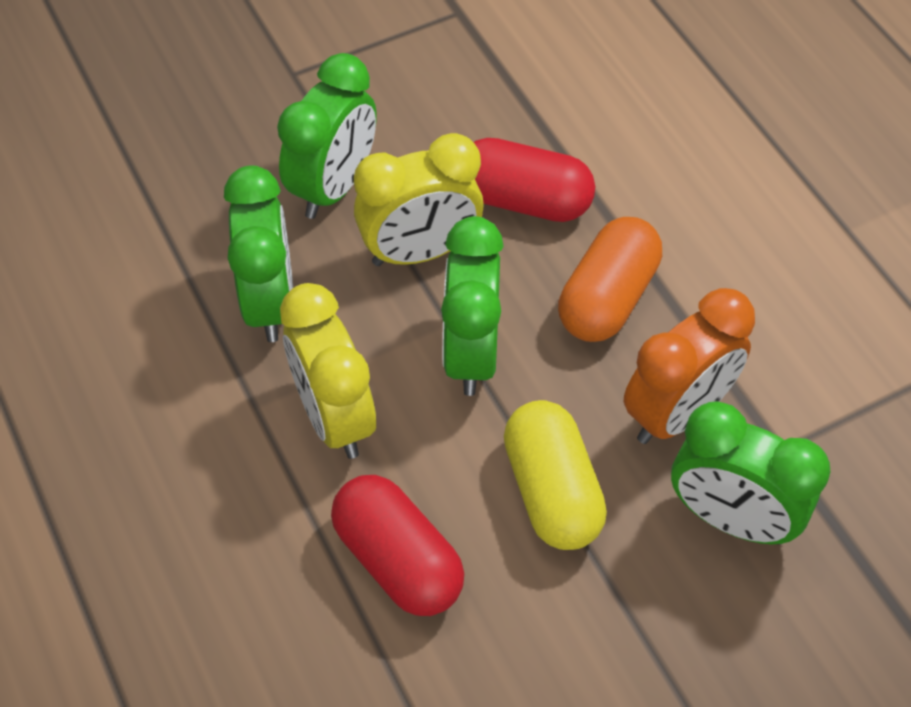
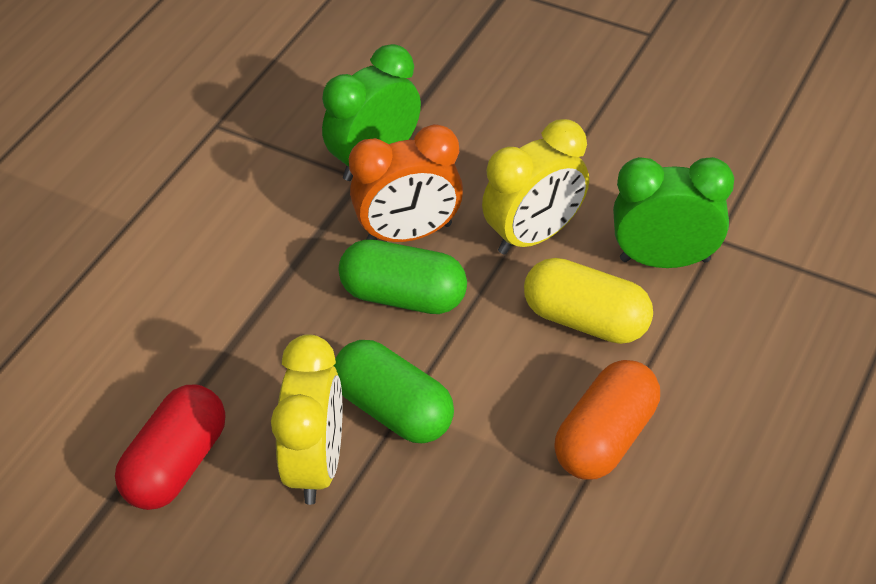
green capsule: 0 -> 2
green clock: 4 -> 2
red capsule: 2 -> 1

